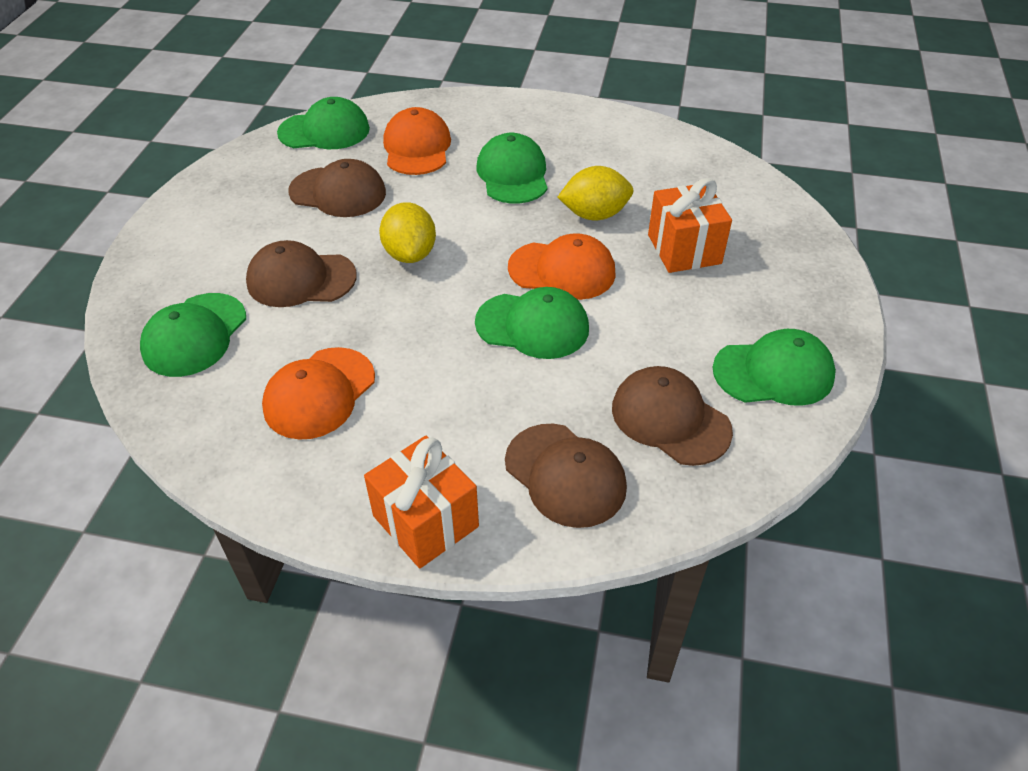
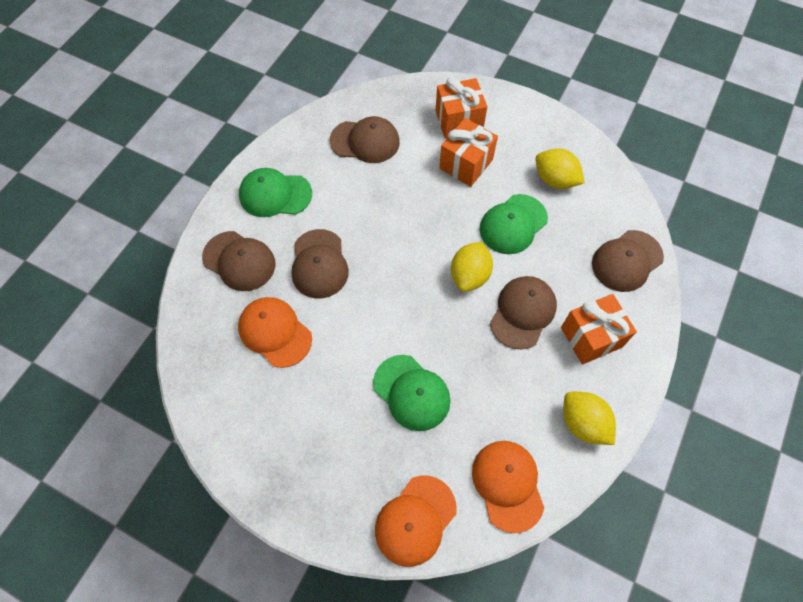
brown cap: 4 -> 5
green cap: 5 -> 3
orange gift: 2 -> 3
yellow lemon: 2 -> 3

